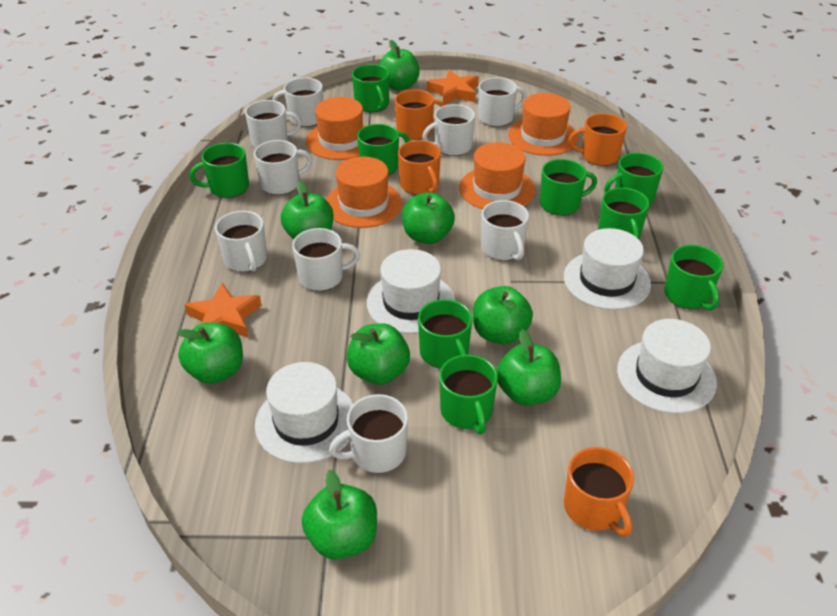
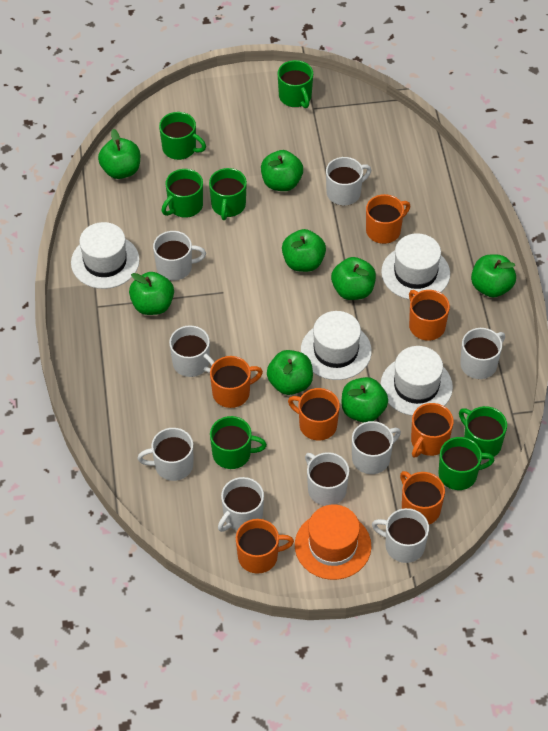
green mug: 9 -> 7
orange hat: 4 -> 1
orange mug: 4 -> 7
orange star: 2 -> 0

